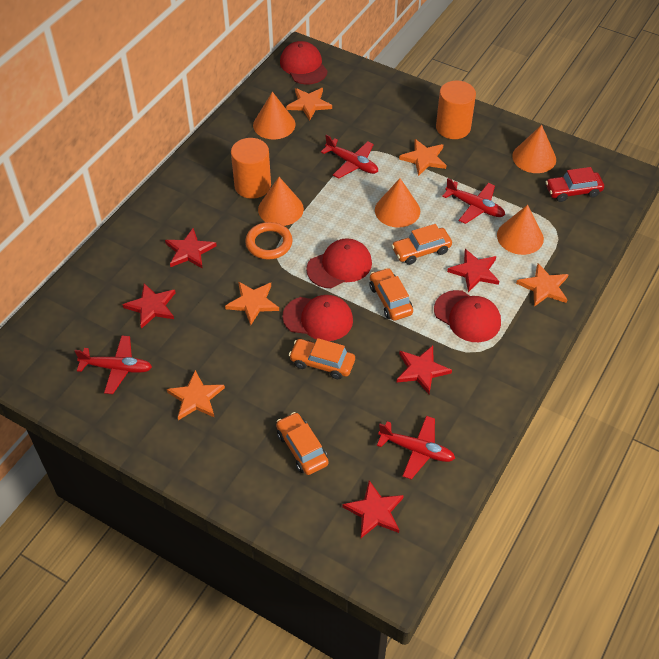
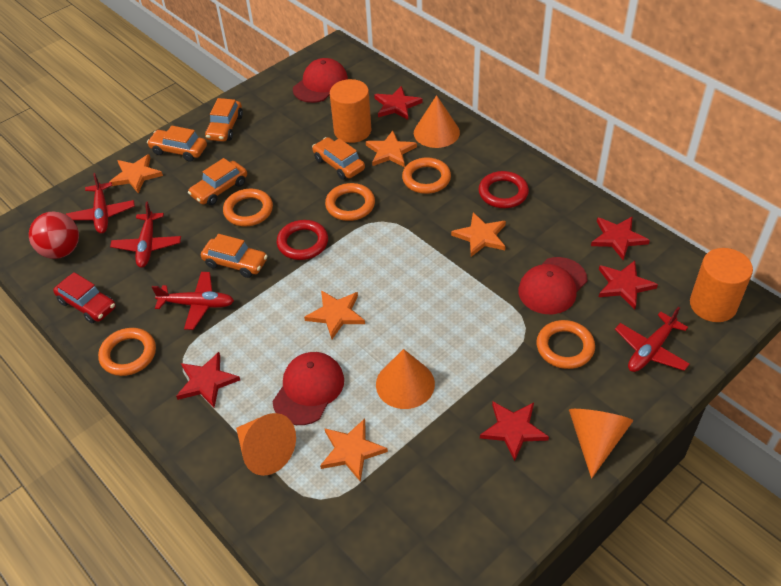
orange car: 4 -> 5
orange cone: 5 -> 4
orange ring: 1 -> 5
red ball: 0 -> 1
red cap: 4 -> 3
red ring: 0 -> 2

